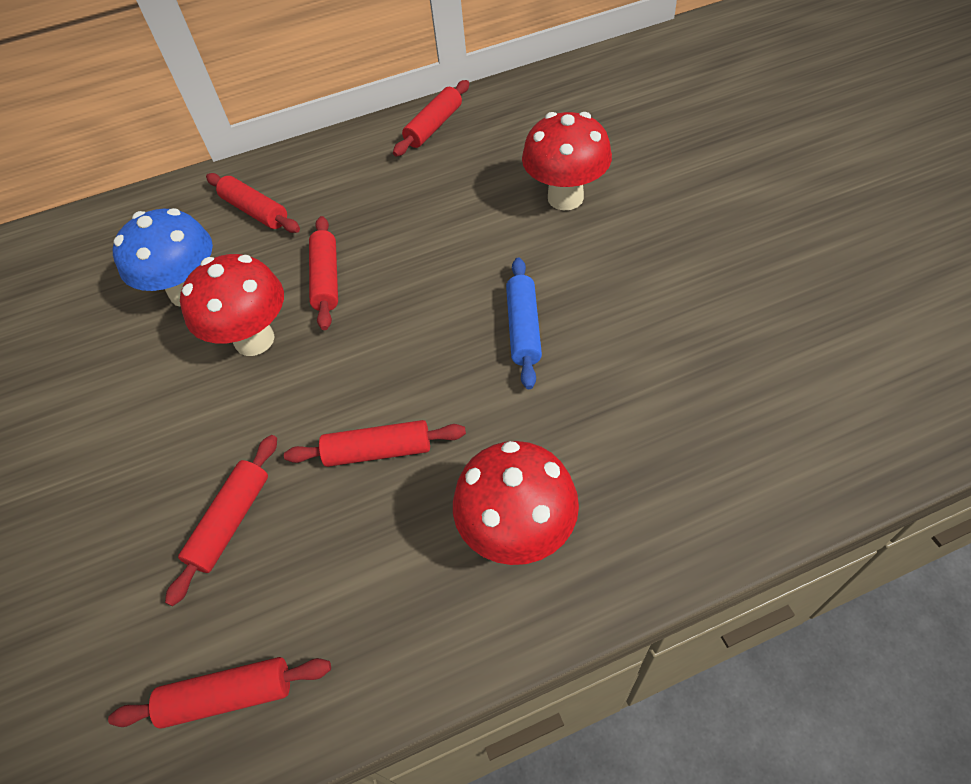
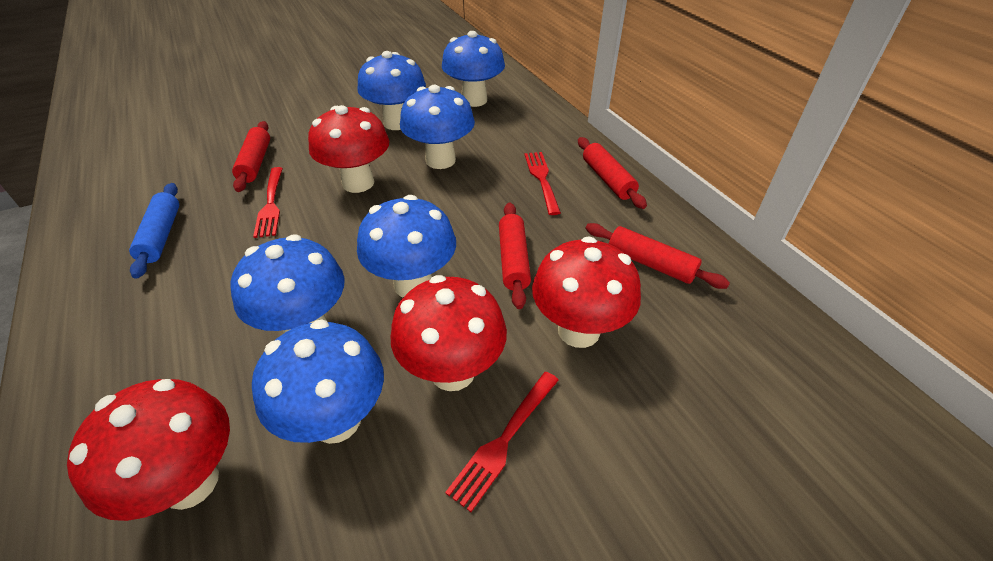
blue mushroom: 1 -> 6
red fork: 0 -> 3
red mushroom: 3 -> 4
red rolling pin: 6 -> 4

